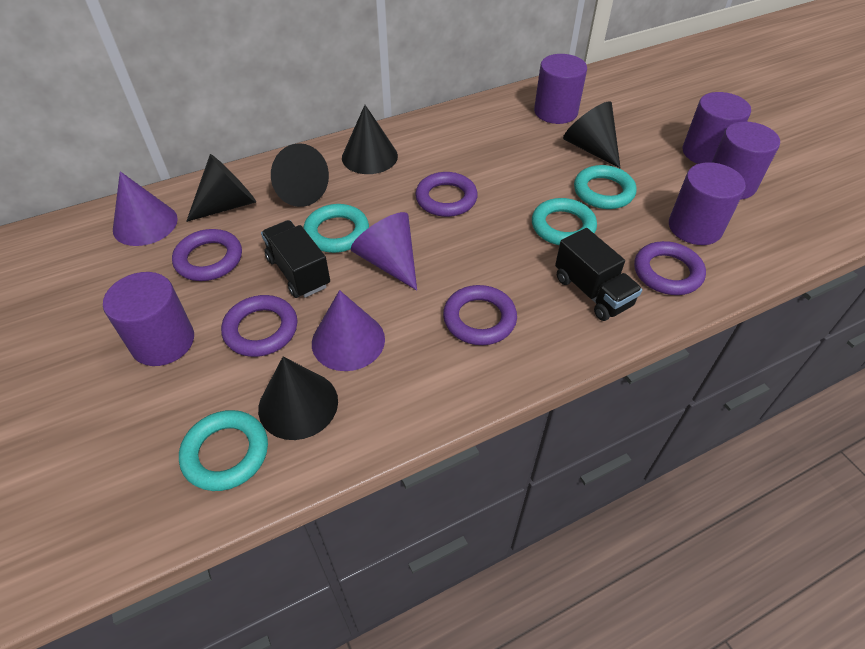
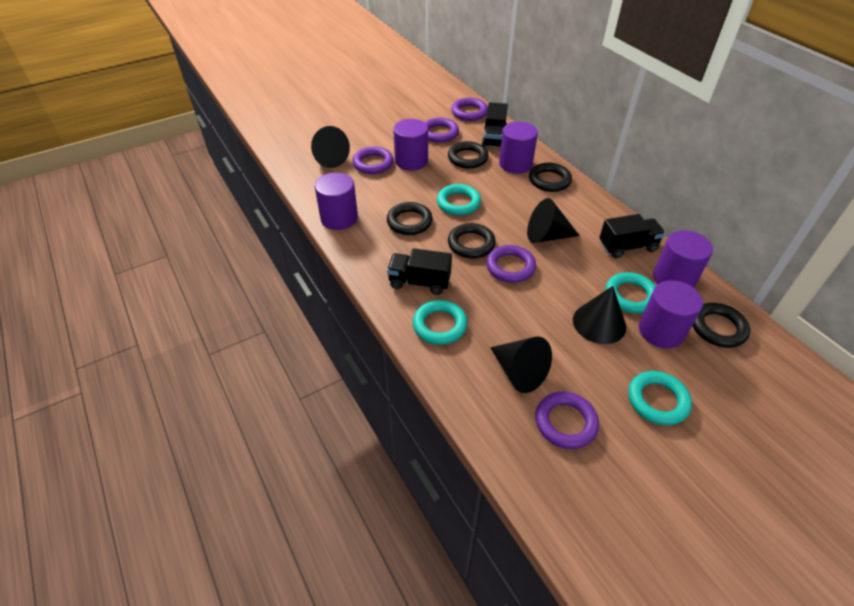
black cone: 5 -> 4
black ring: 0 -> 5
black truck: 2 -> 3
purple cone: 3 -> 0

